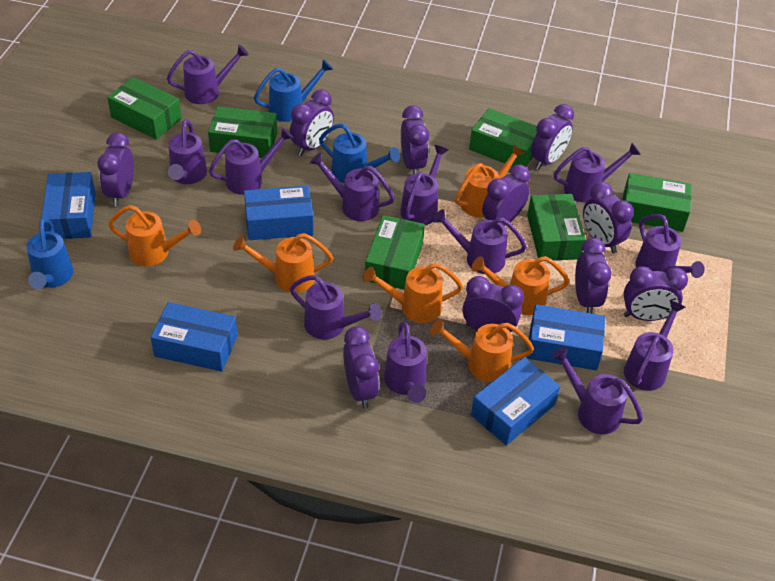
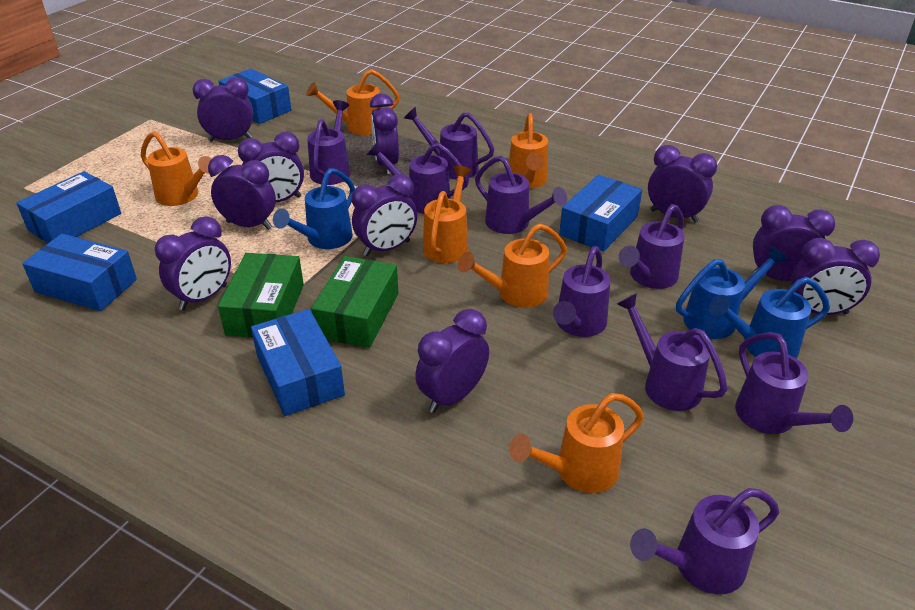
green box: 6 -> 2
purple watering can: 12 -> 9

